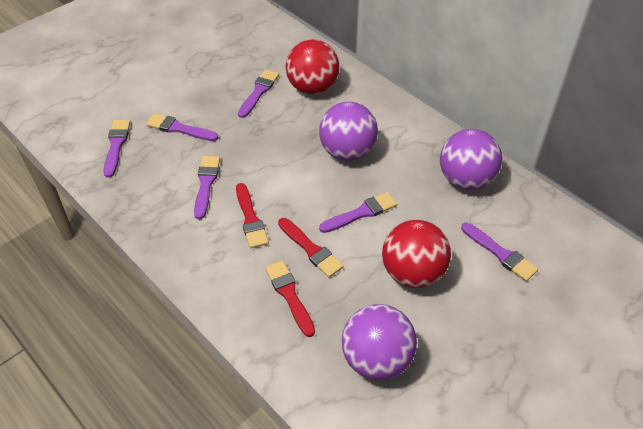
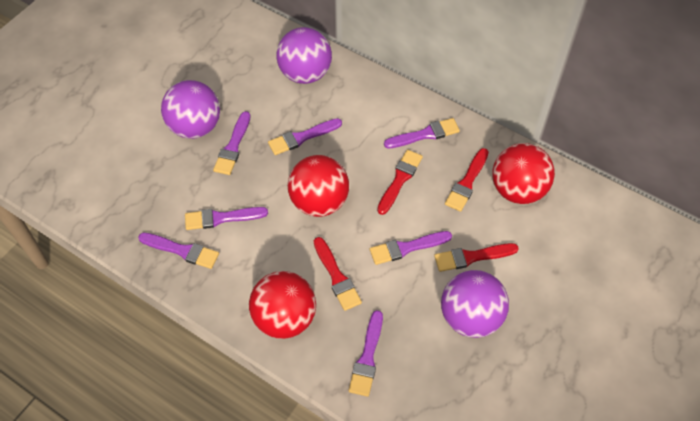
purple brush: 6 -> 7
red ball: 2 -> 3
red brush: 3 -> 4

